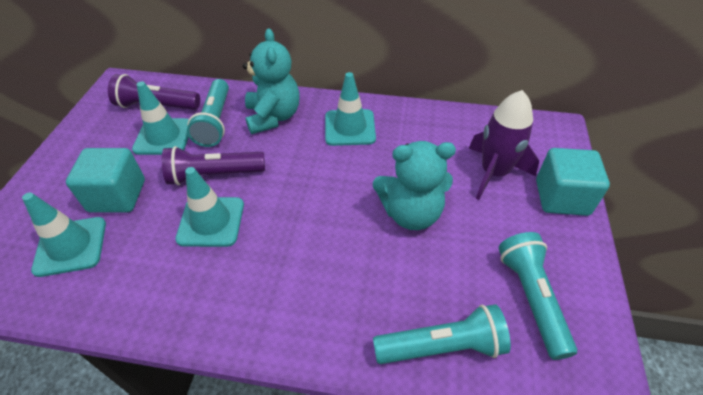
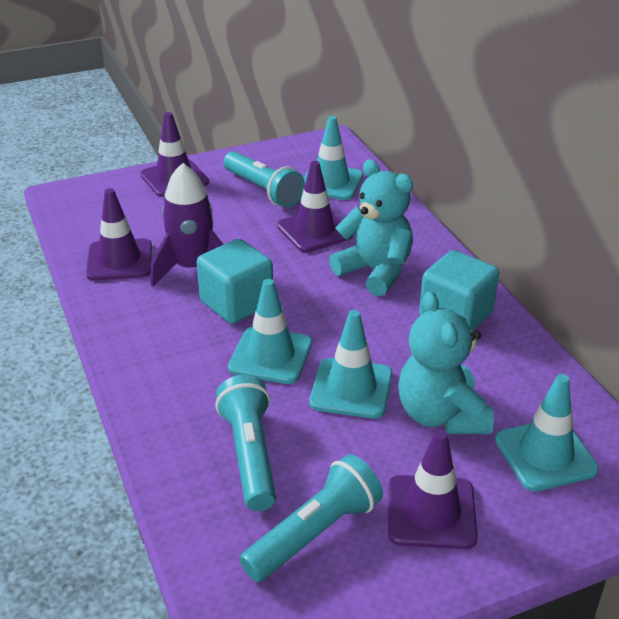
purple flashlight: 2 -> 0
purple traffic cone: 0 -> 4

